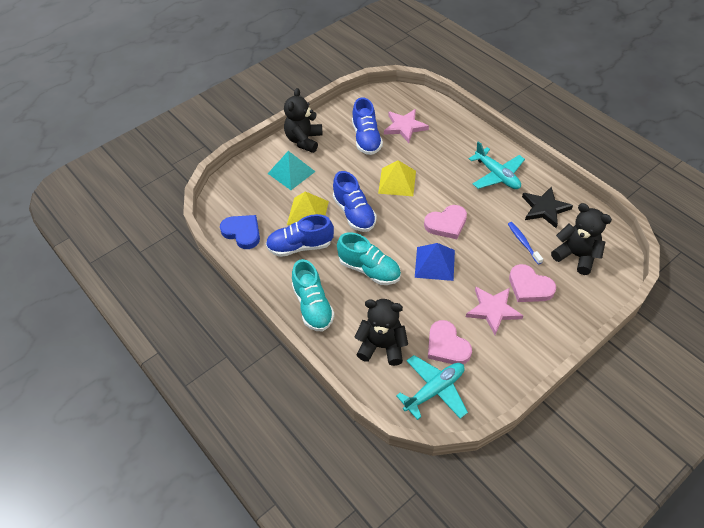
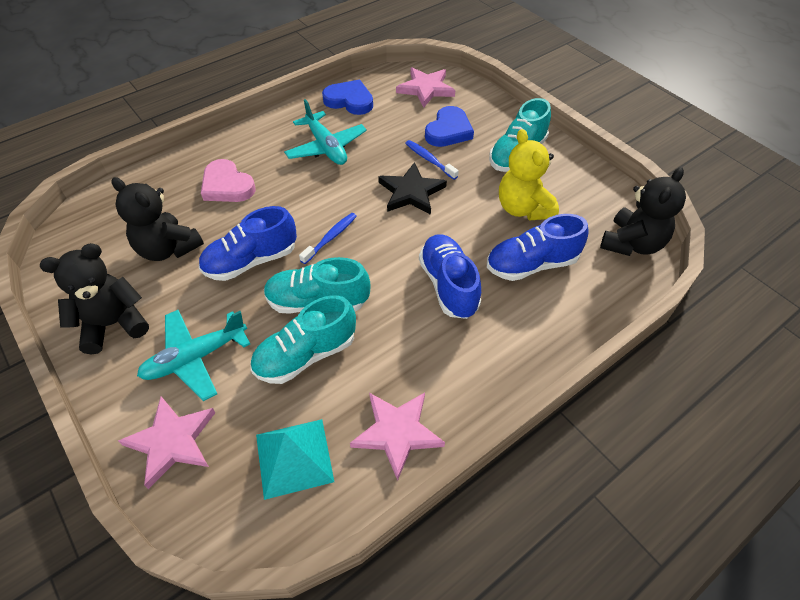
blue heart: 1 -> 2
blue pyramid: 1 -> 0
blue toothbrush: 1 -> 2
pink heart: 3 -> 1
pink star: 2 -> 3
turquoise shoe: 2 -> 3
yellow pyramid: 2 -> 0
yellow teddy bear: 0 -> 1

